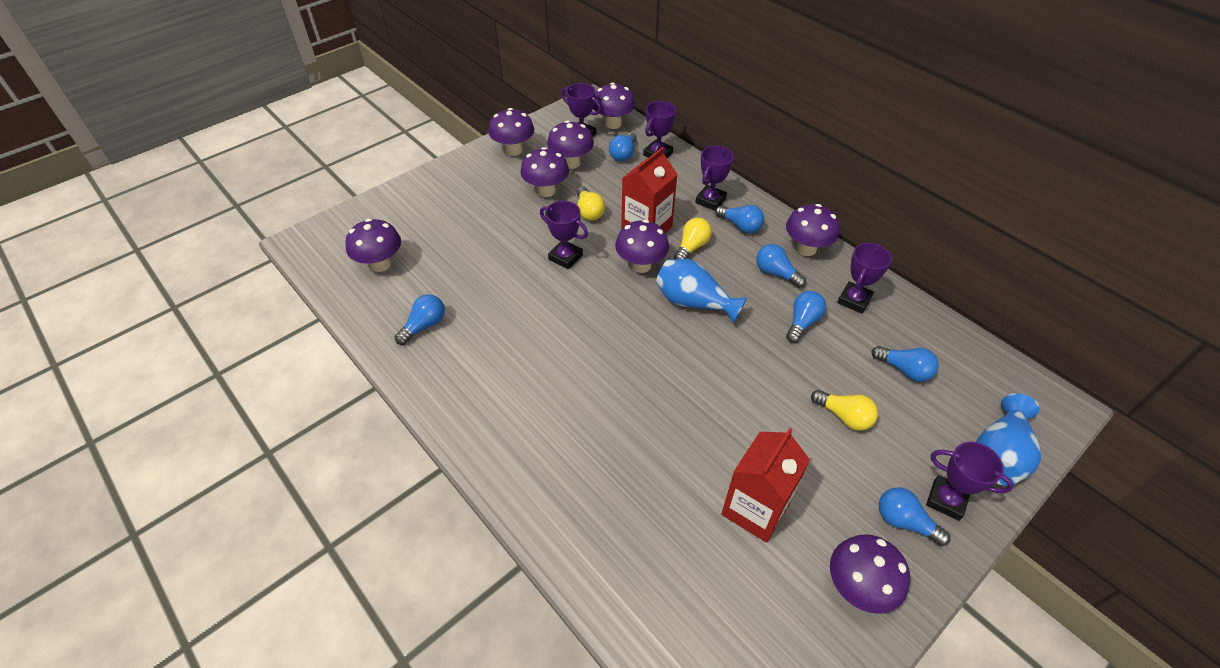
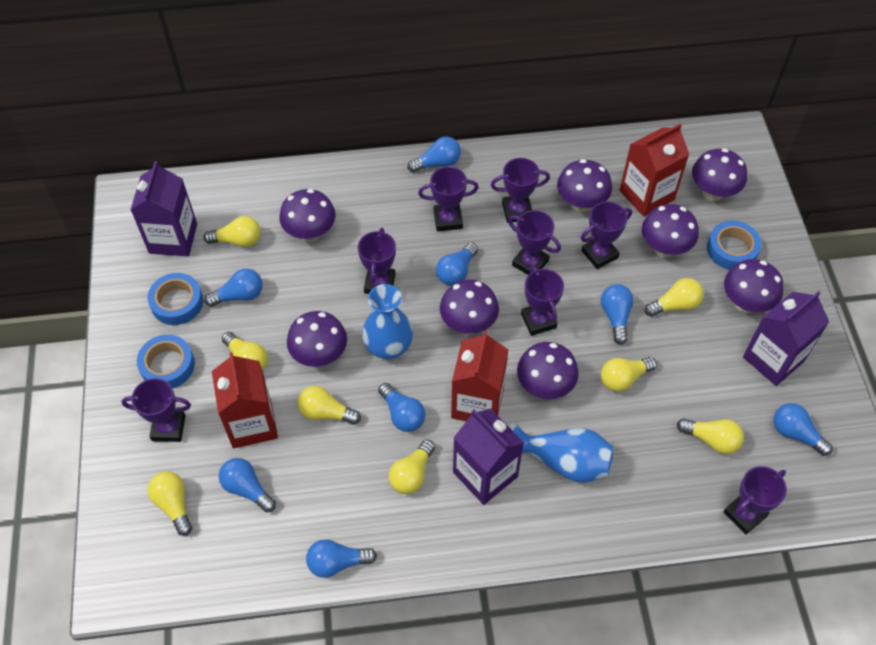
blue light bulb: 7 -> 8
blue tape: 0 -> 3
purple carton: 0 -> 3
purple trophy: 6 -> 8
red carton: 2 -> 3
yellow light bulb: 3 -> 8

